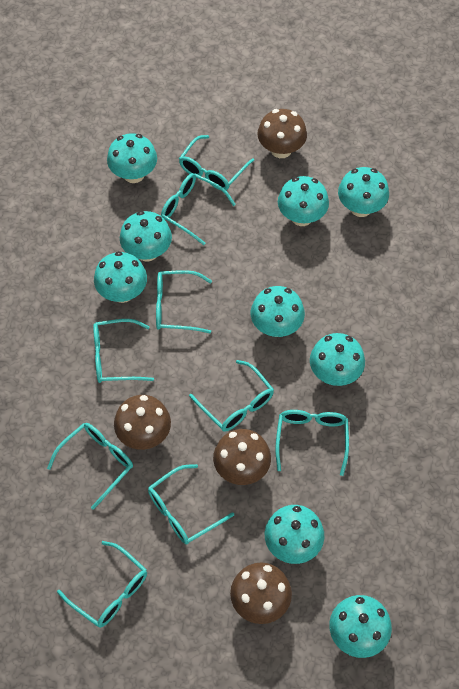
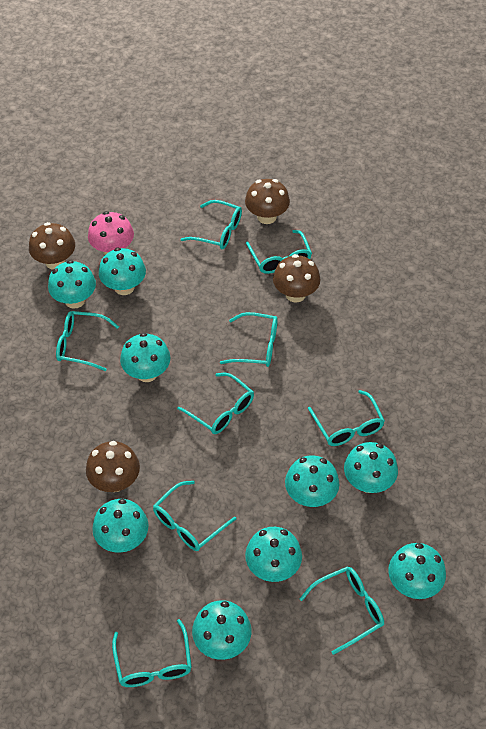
pink mushroom: 0 -> 1

